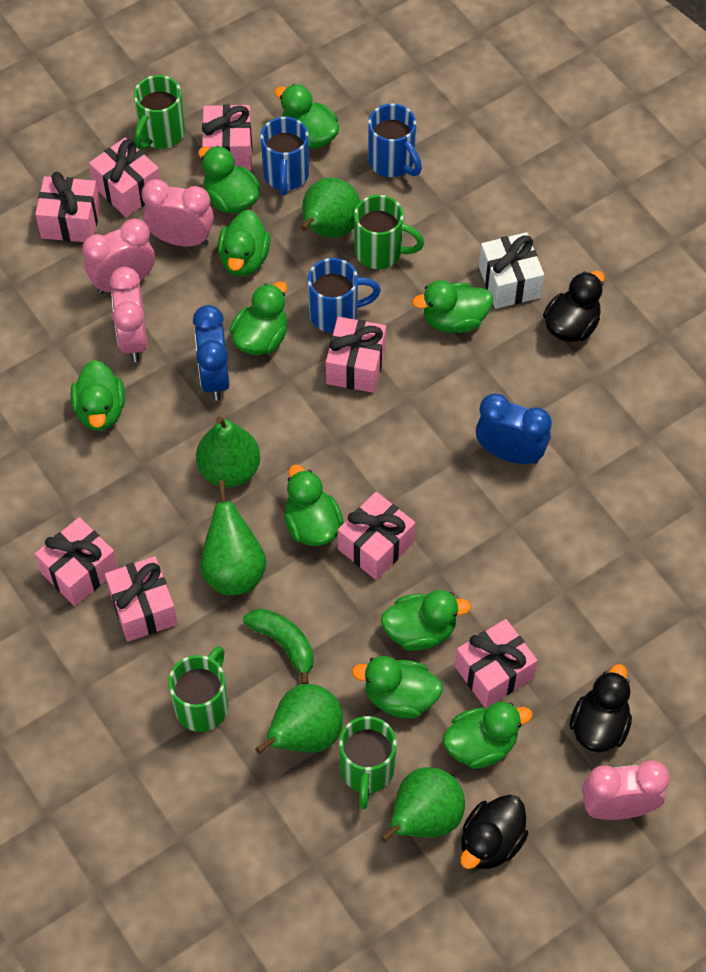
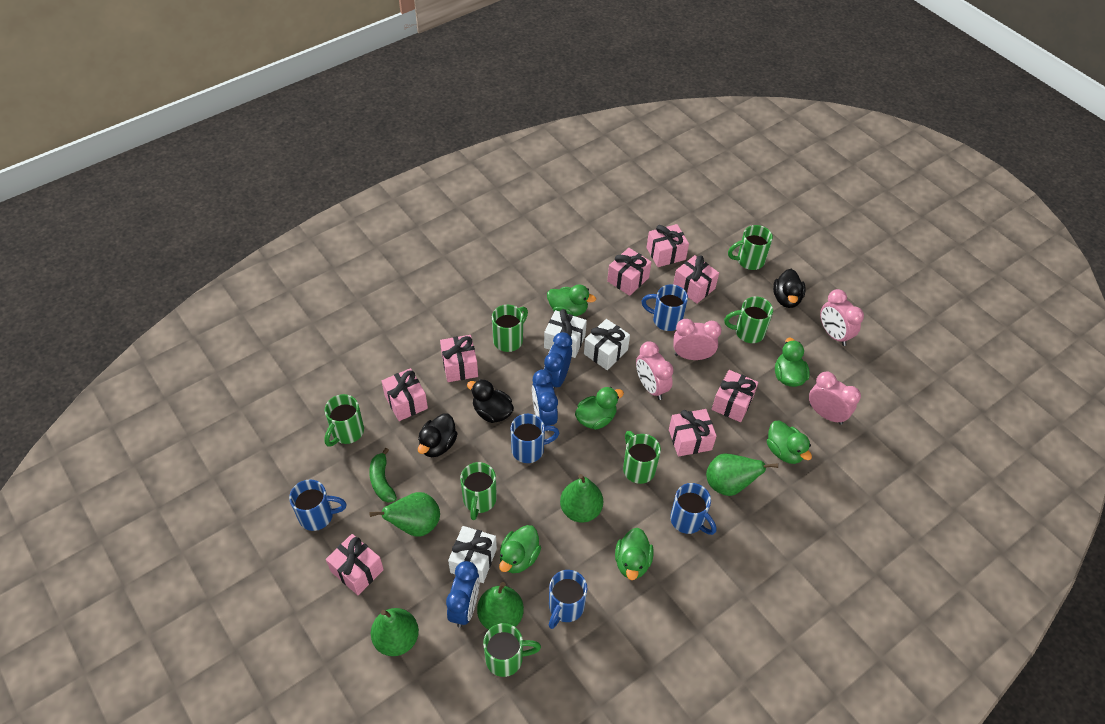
blue clock: 2 -> 3
blue mug: 3 -> 5
green duck: 10 -> 6
green mug: 4 -> 7
white gift: 1 -> 3

